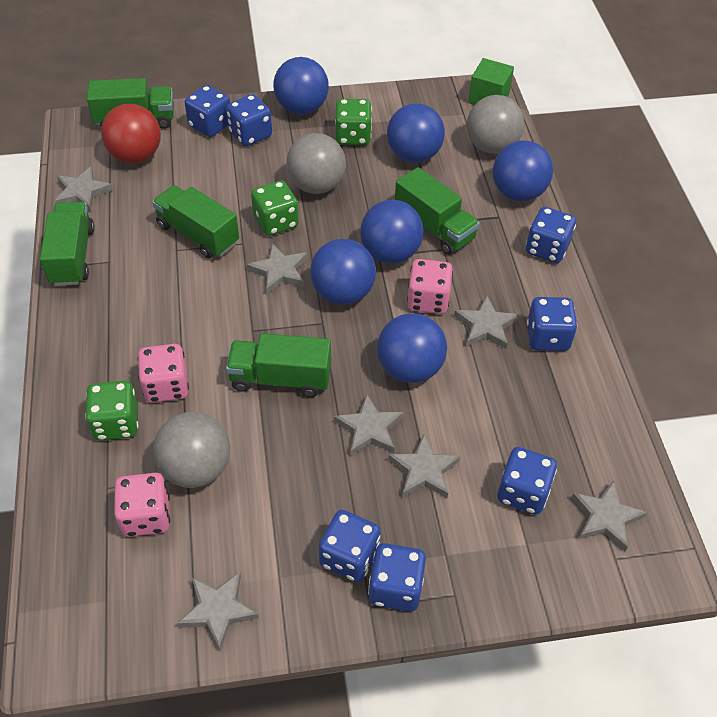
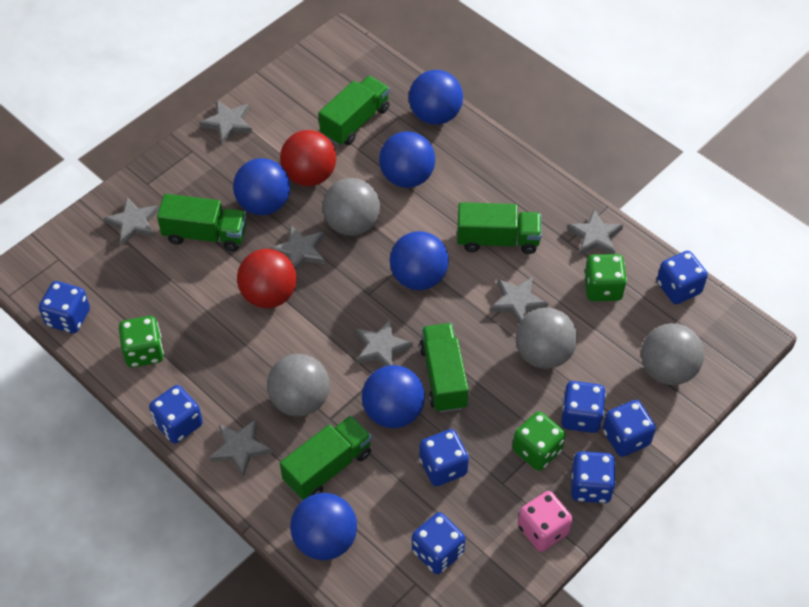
blue dice: 7 -> 8
green cube: 1 -> 0
grey ball: 3 -> 4
pink dice: 3 -> 1
red ball: 1 -> 2

